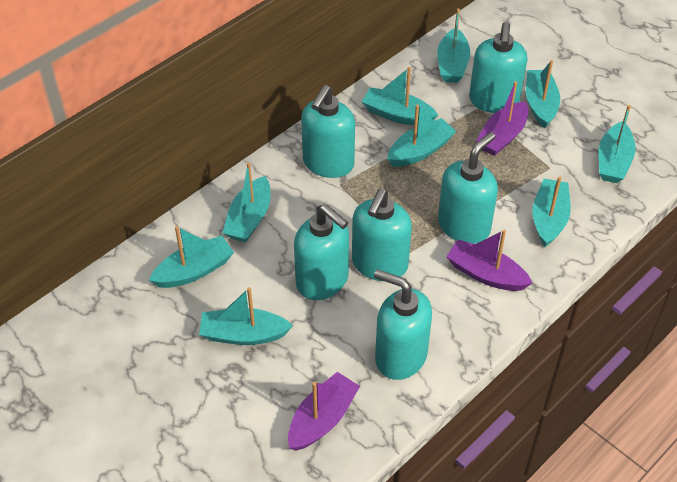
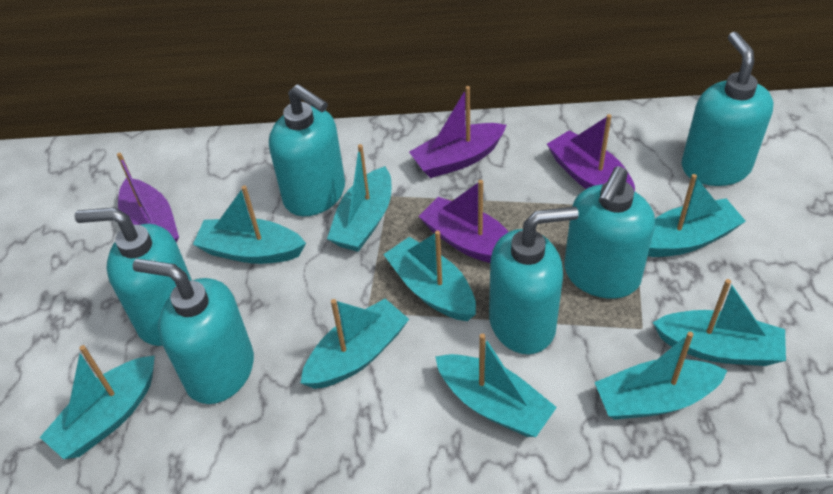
purple boat: 3 -> 4

